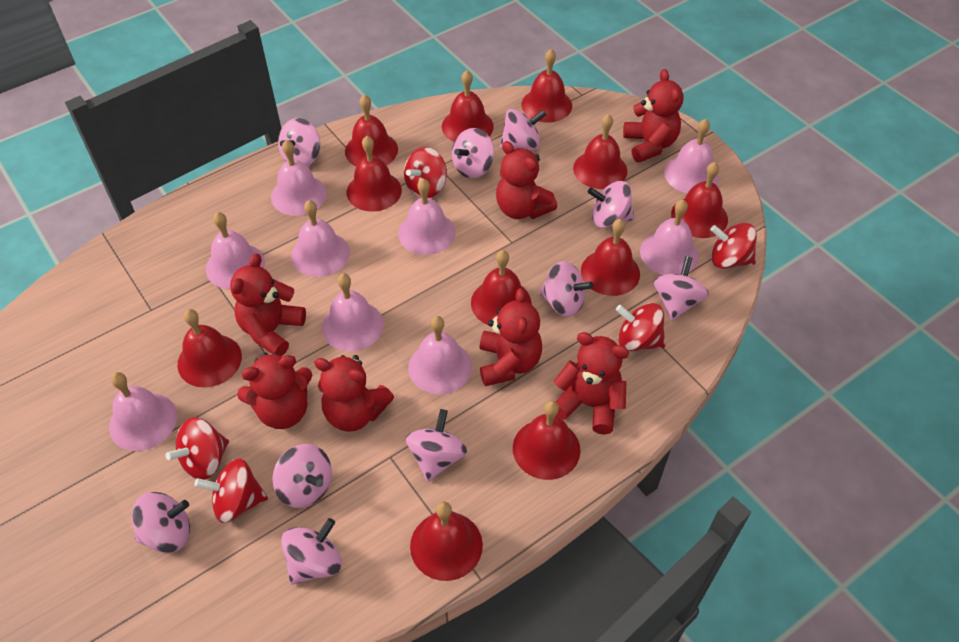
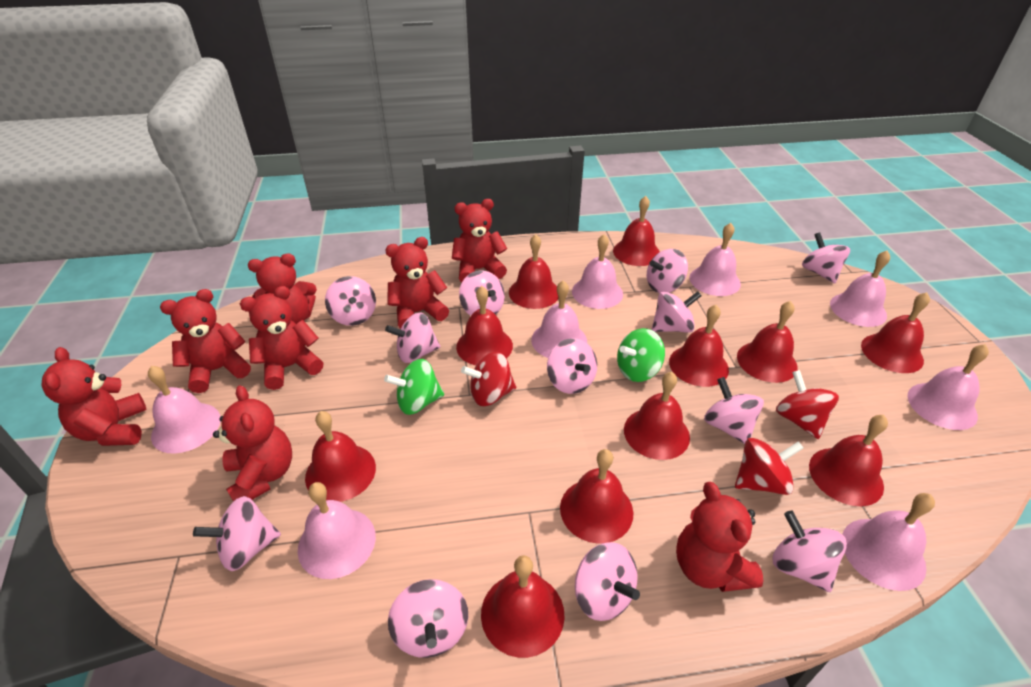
green spinning top: 0 -> 2
pink bell: 9 -> 8
pink spinning top: 10 -> 12
red spinning top: 5 -> 3
red teddy bear: 7 -> 8

